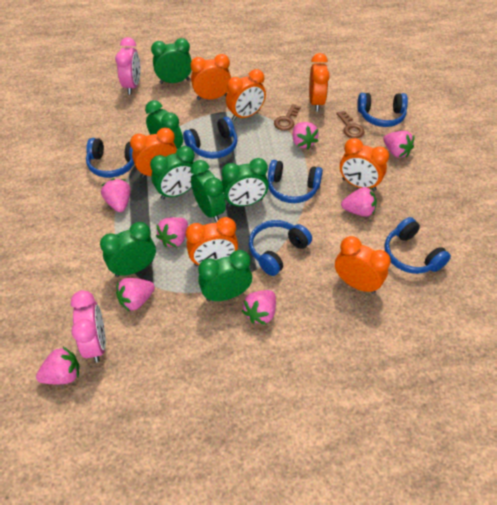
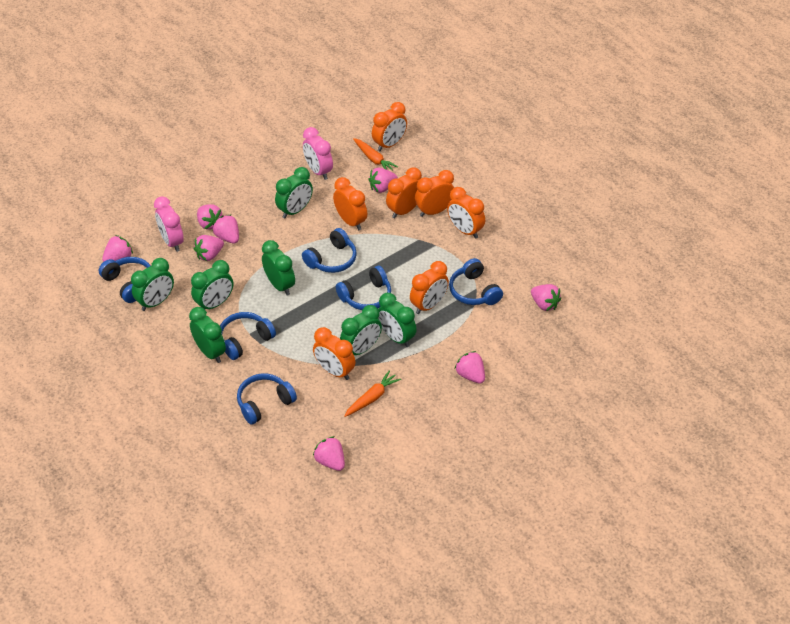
brown key: 2 -> 0
orange carrot: 0 -> 2

